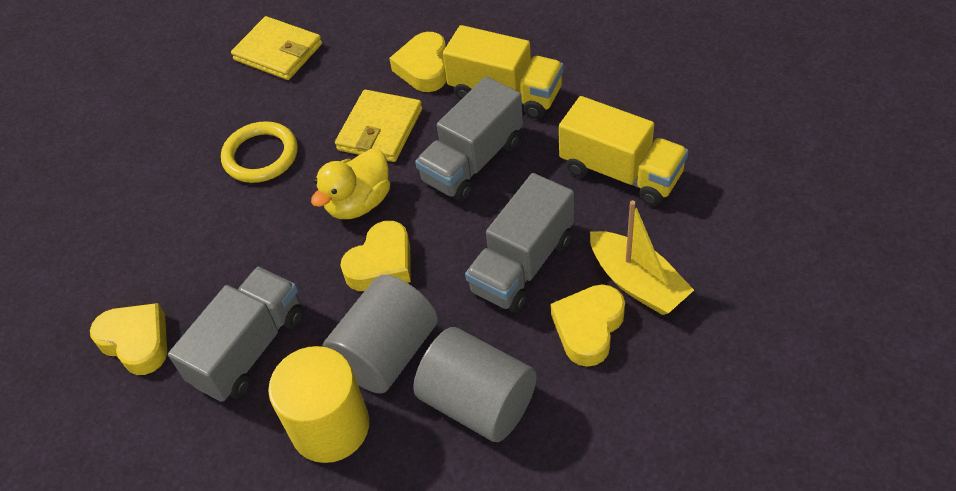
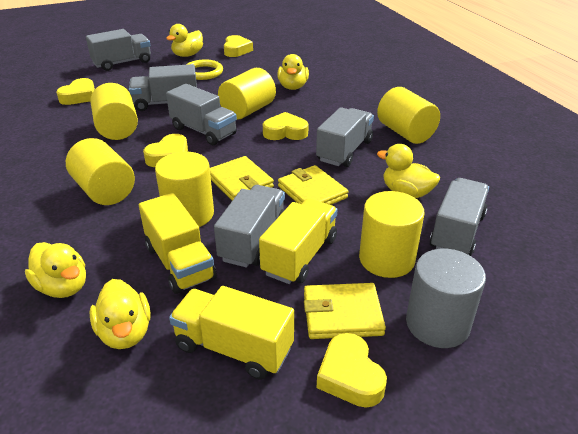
grey cylinder: 2 -> 1
grey truck: 3 -> 6
yellow boat: 1 -> 0
yellow cylinder: 1 -> 6
yellow duck: 1 -> 5
yellow heart: 4 -> 5
yellow truck: 2 -> 3
yellow wallet: 2 -> 3

